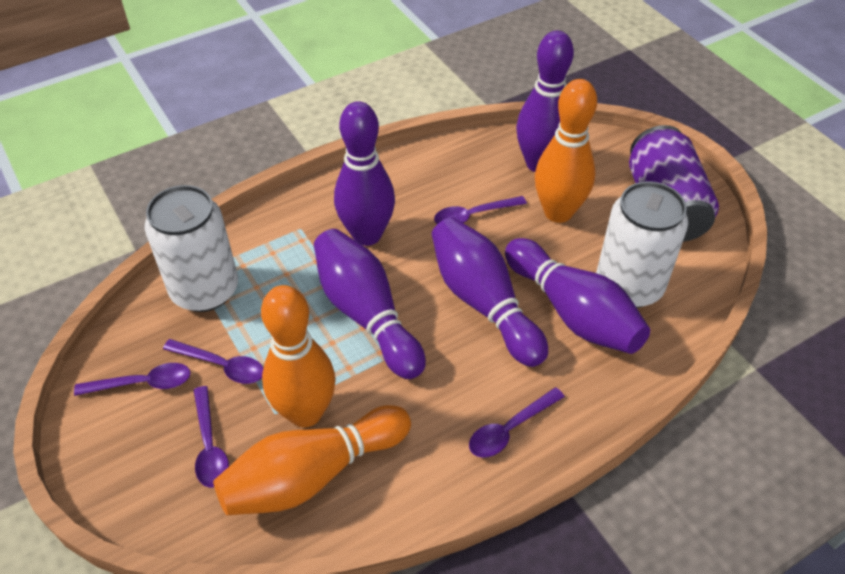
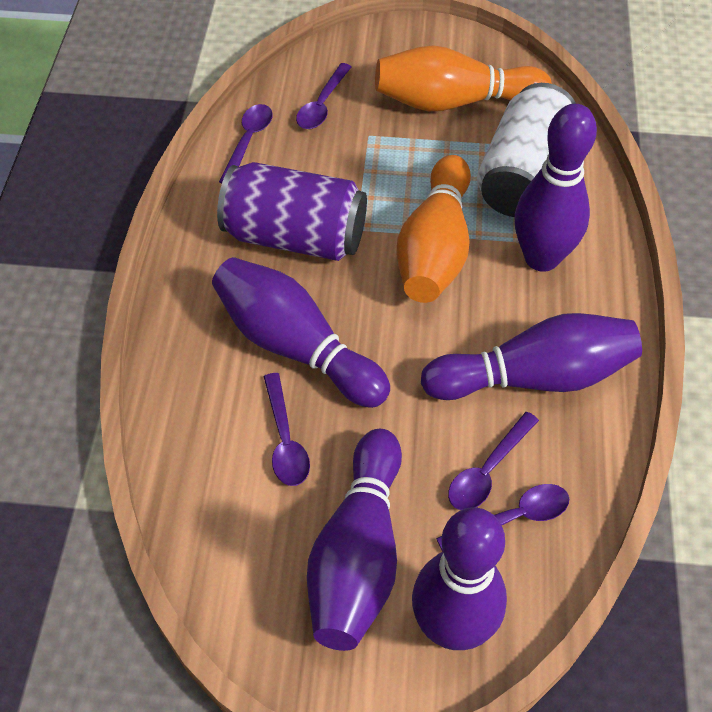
orange bowling pin: 3 -> 2
white can: 2 -> 1

